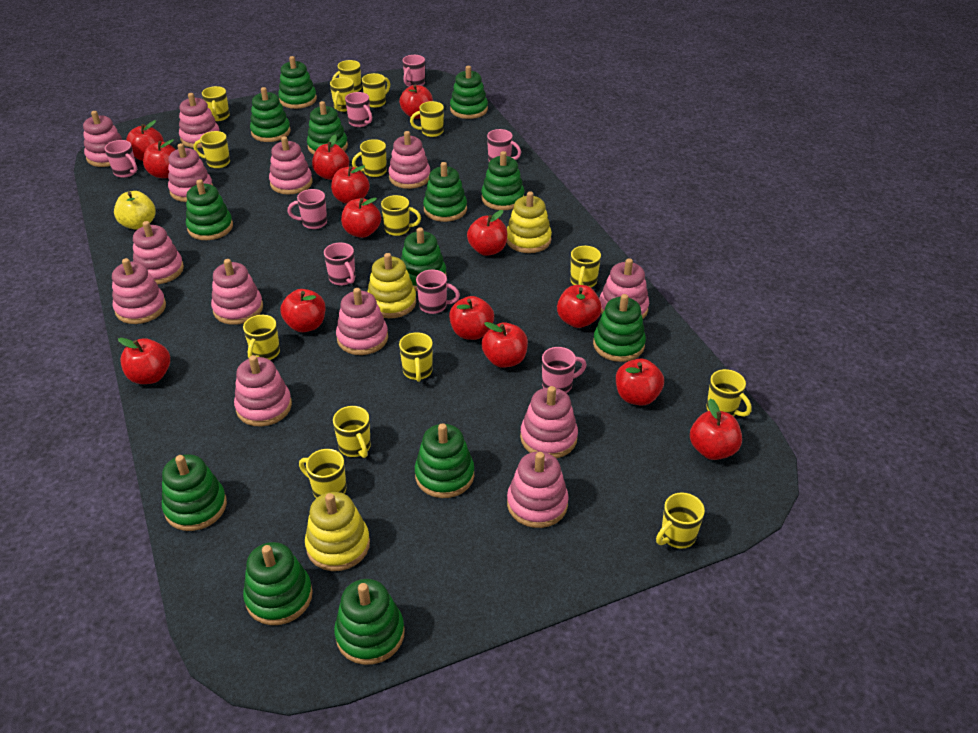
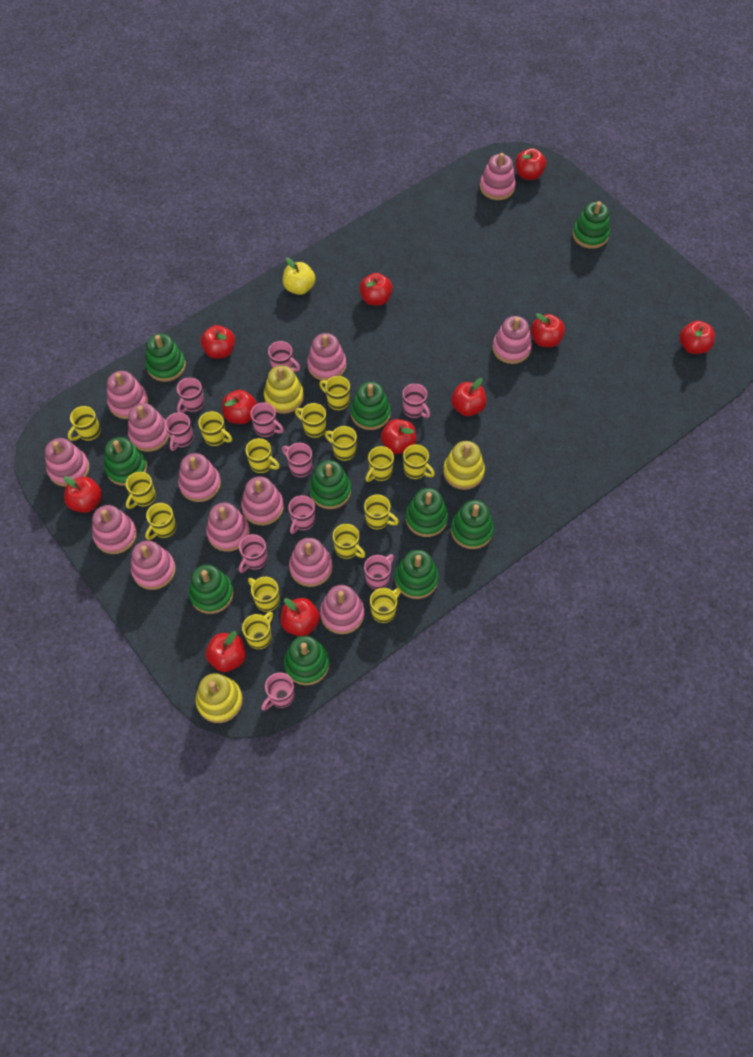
green stacking toy: 13 -> 10
pink mug: 8 -> 10
red apple: 14 -> 11

